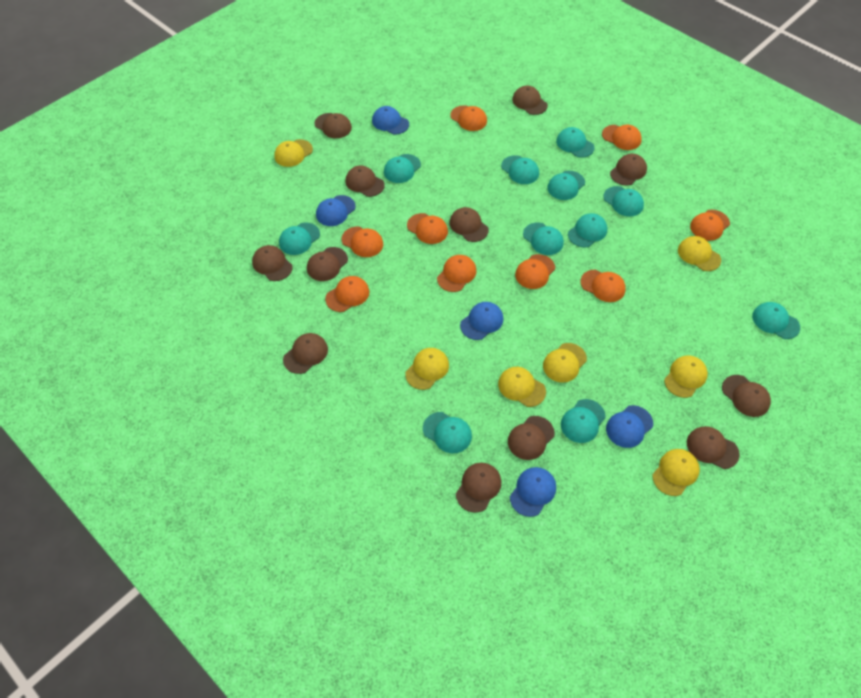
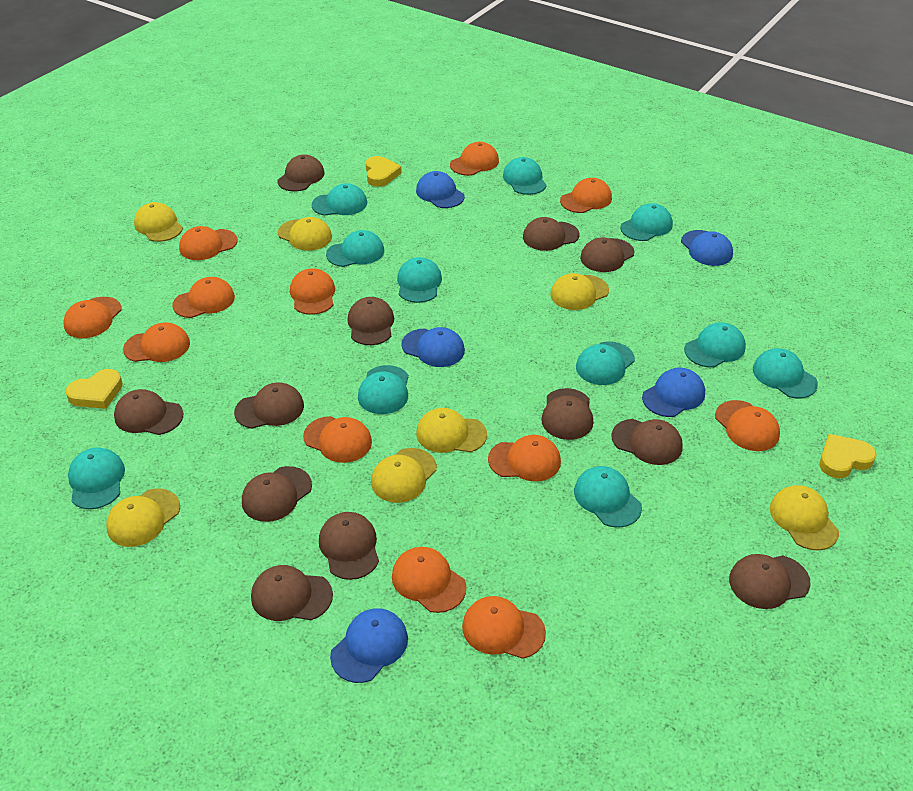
orange cap: 9 -> 12
yellow heart: 0 -> 3

